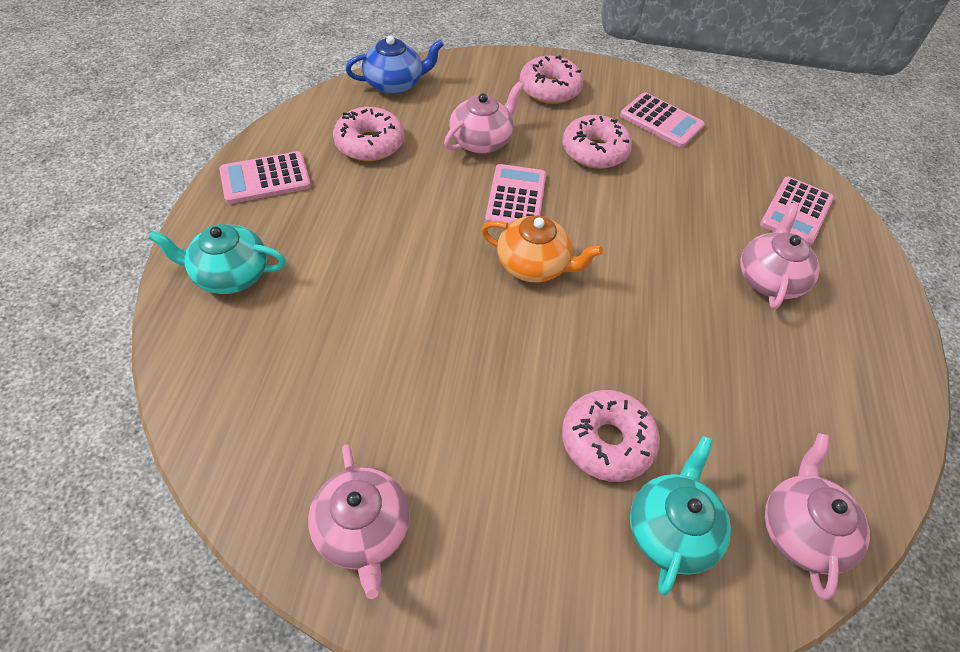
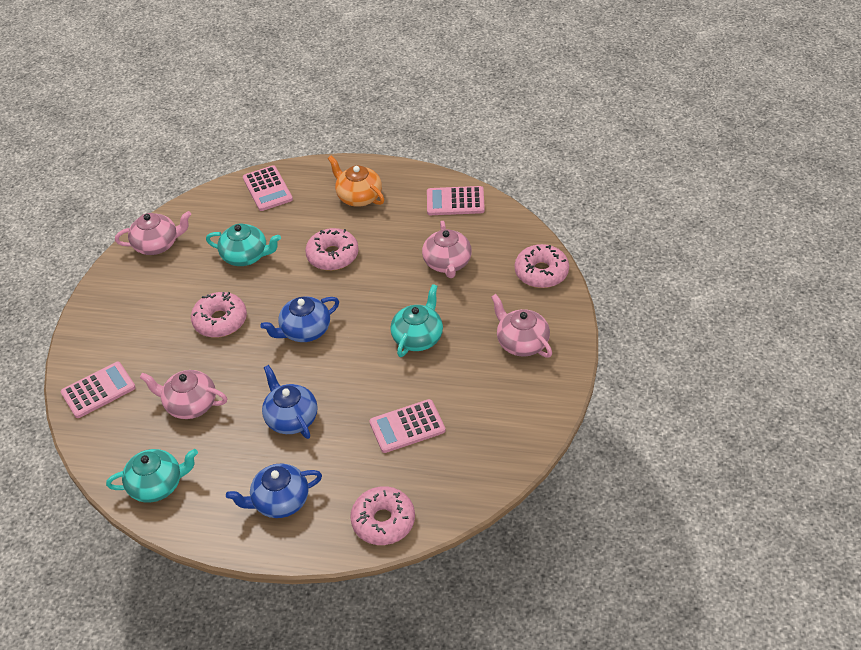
blue teapot: 1 -> 3
turquoise teapot: 2 -> 3

